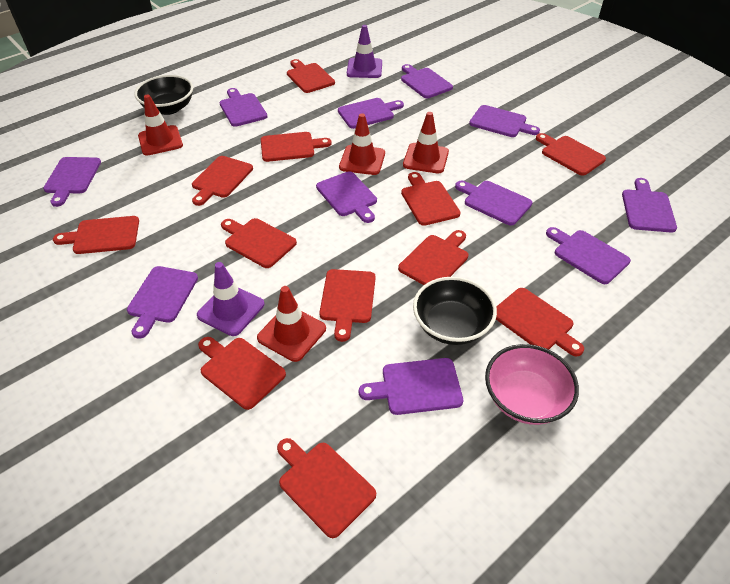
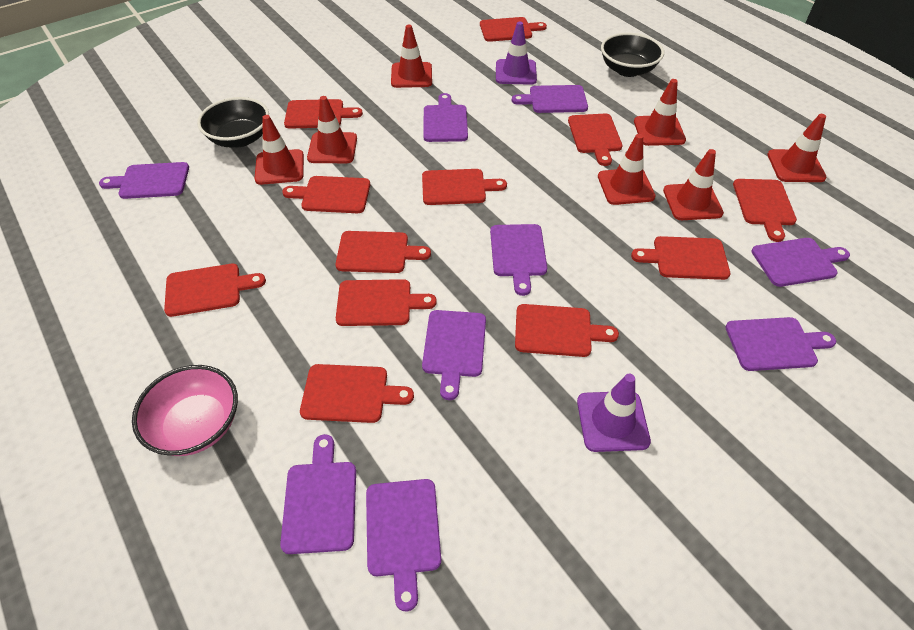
purple cutting board: 11 -> 9
red traffic cone: 4 -> 7

